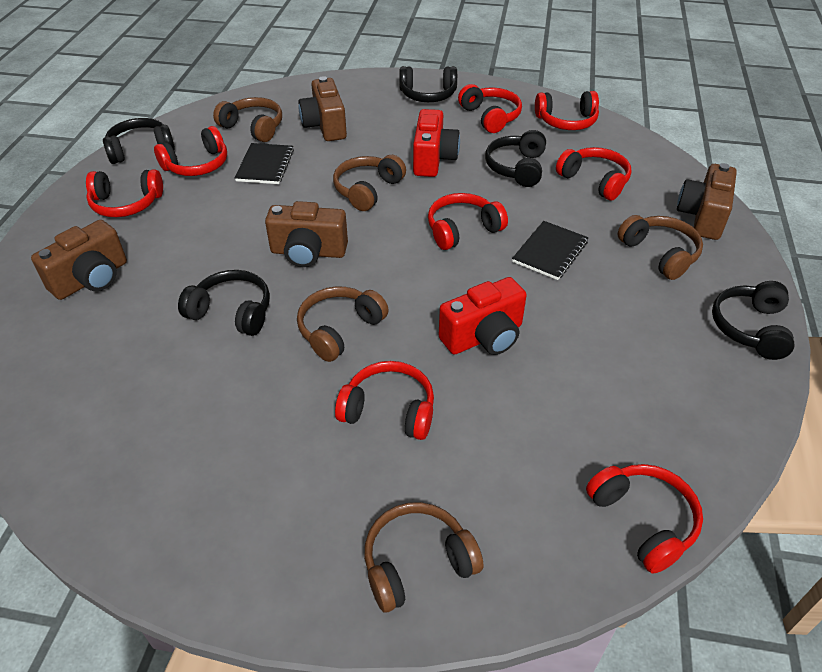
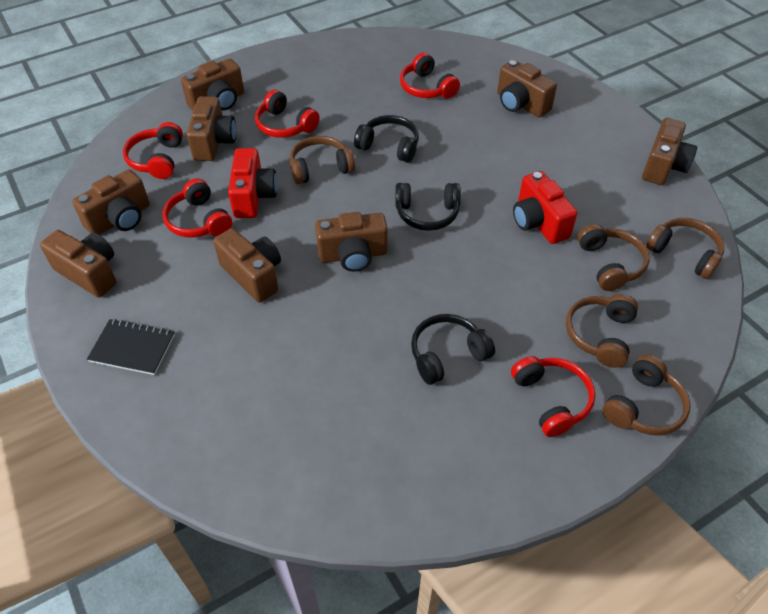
black headphones: 5 -> 3
black notebook: 2 -> 1
brown camera: 4 -> 8
red headphones: 8 -> 5

